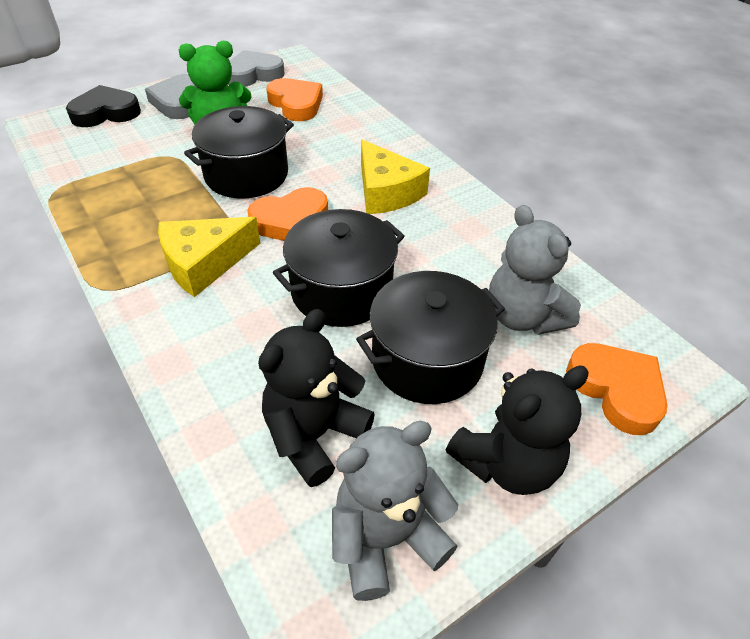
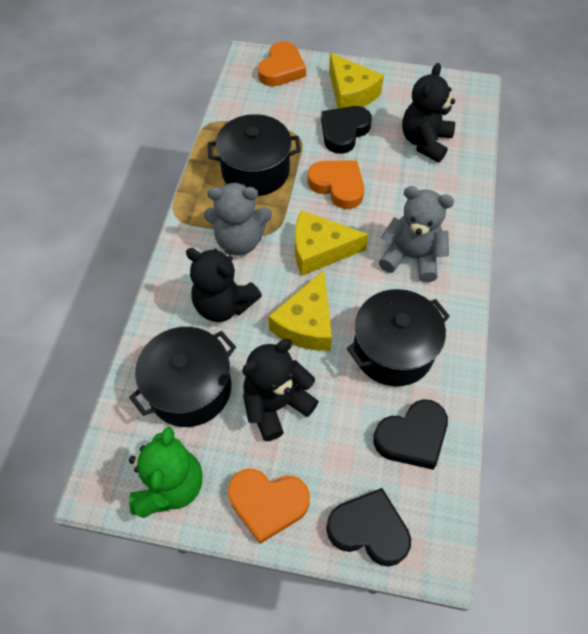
black heart: 1 -> 3
black teddy bear: 2 -> 3
grey heart: 2 -> 0
yellow cheese: 2 -> 3

